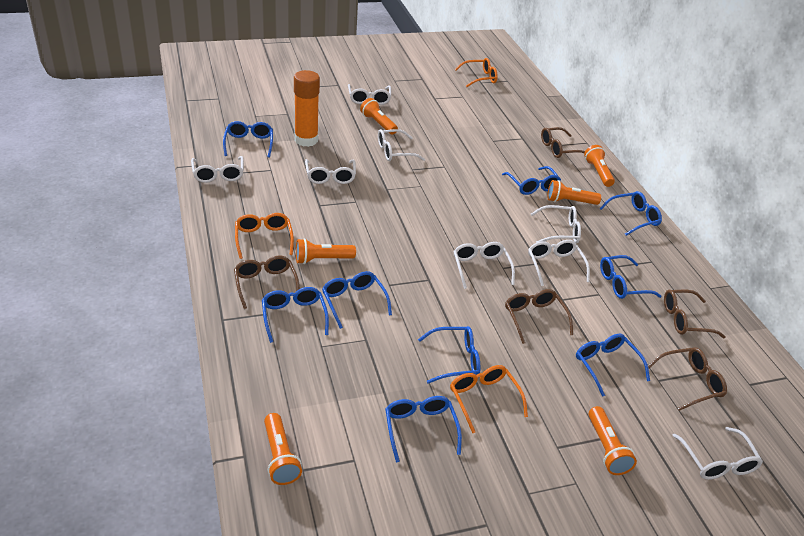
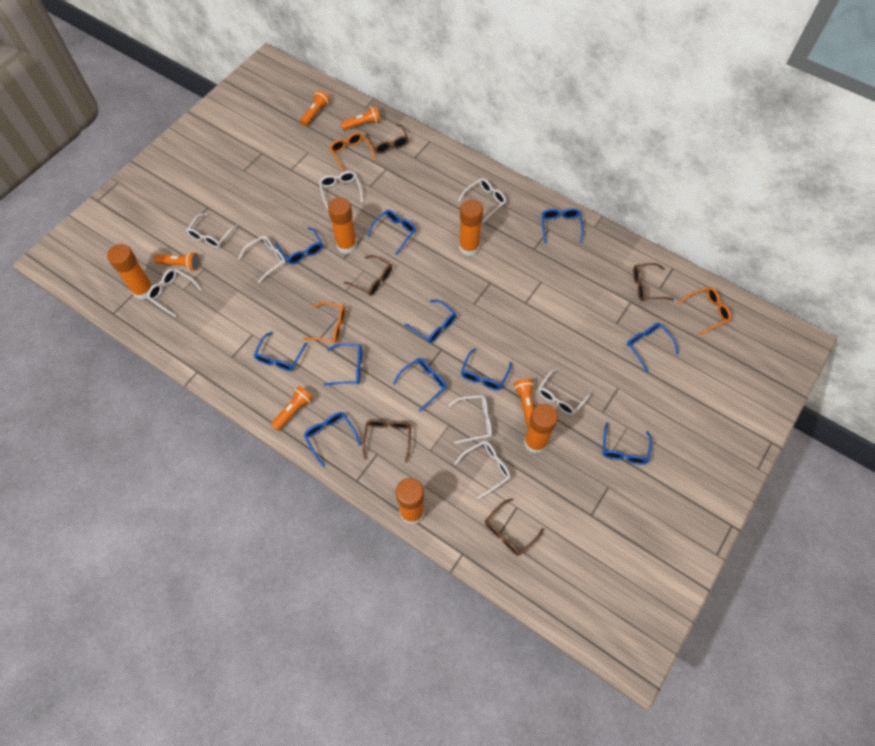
blue glasses: 9 -> 11
orange flashlight: 6 -> 5
orange glue stick: 1 -> 5

